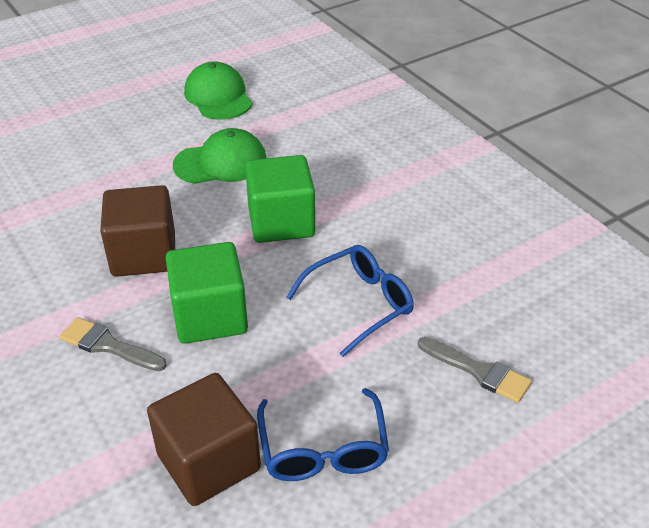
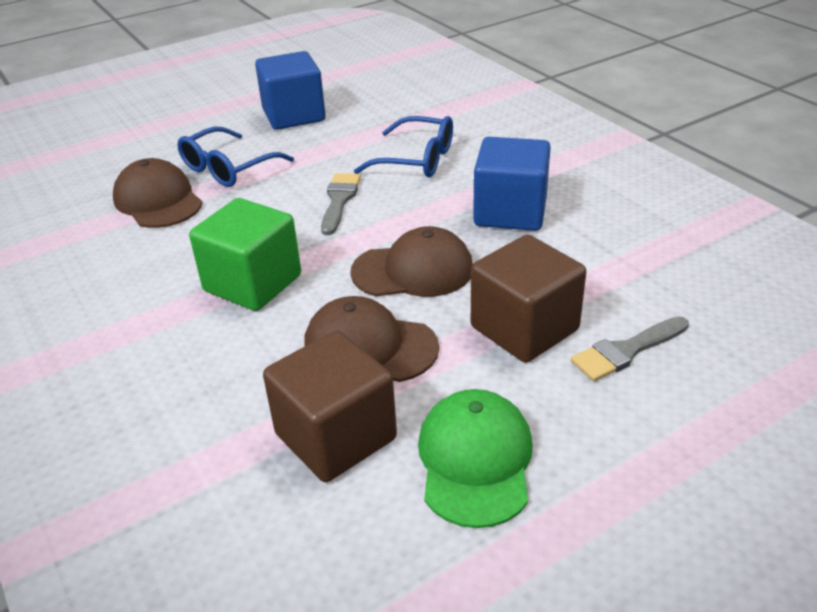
blue cube: 0 -> 2
brown cap: 0 -> 3
green cap: 2 -> 1
green cube: 2 -> 1

